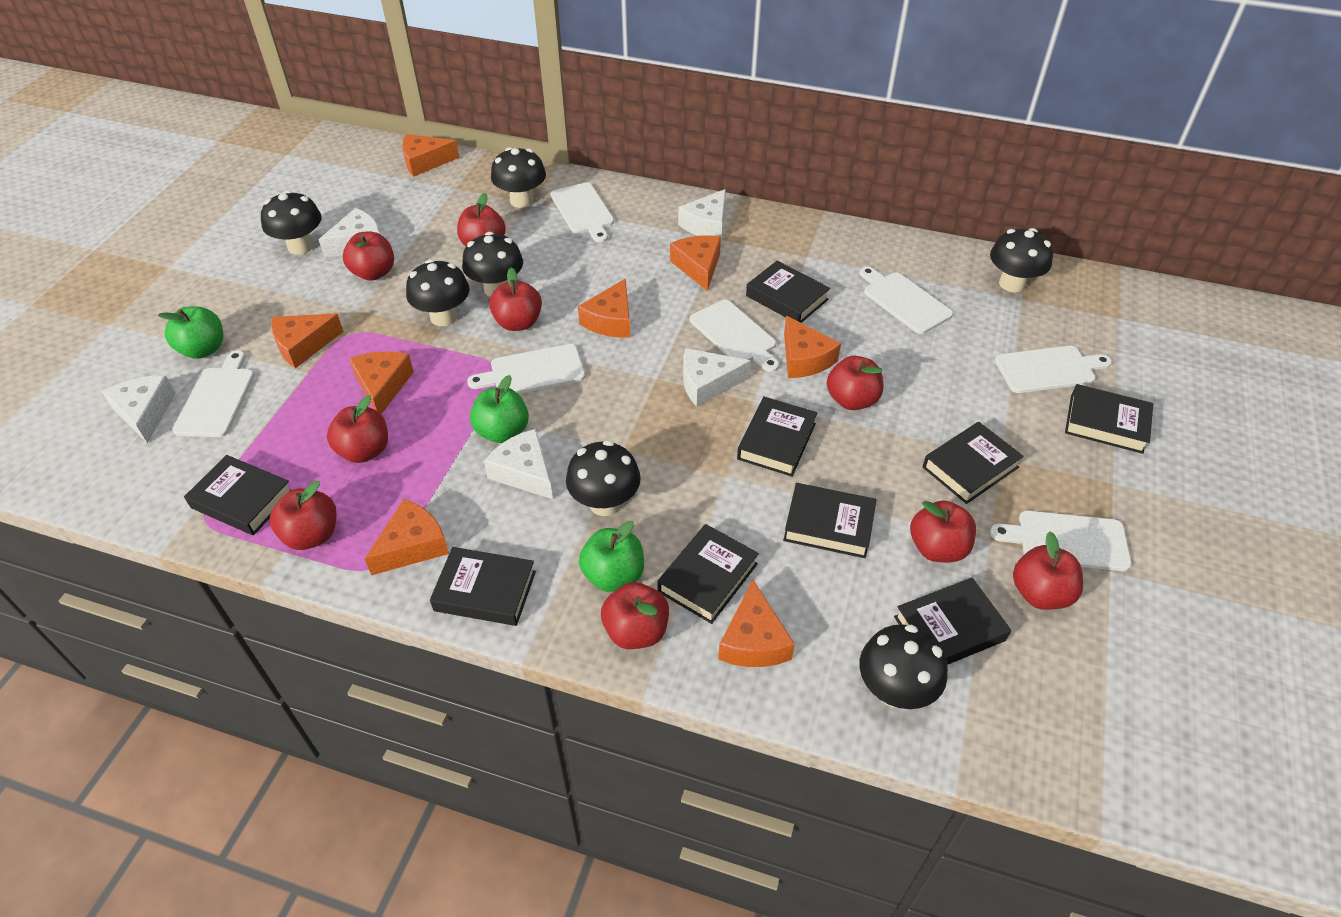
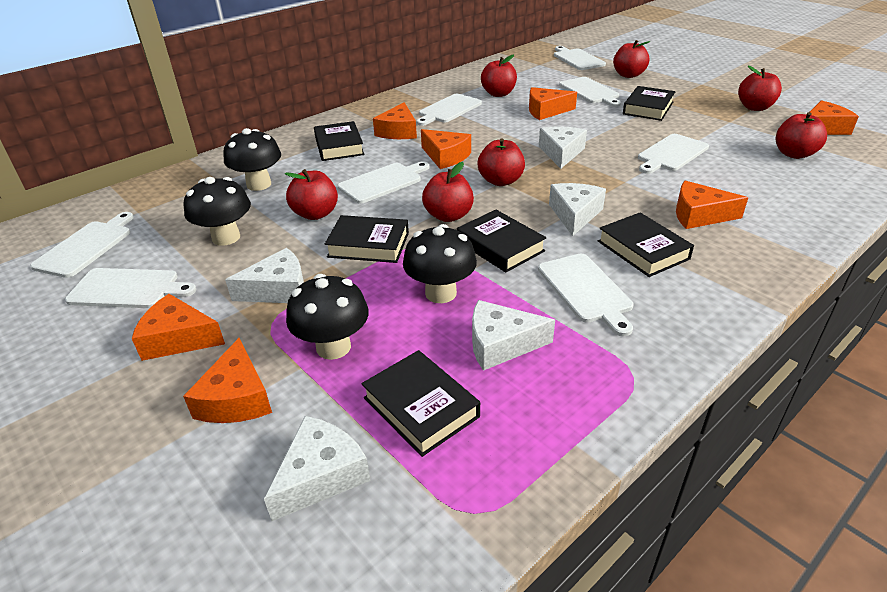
black book: 9 -> 6
black mushroom: 7 -> 4
green apple: 3 -> 0
orange cheese: 8 -> 7
red apple: 9 -> 7
white cutting board: 7 -> 8

